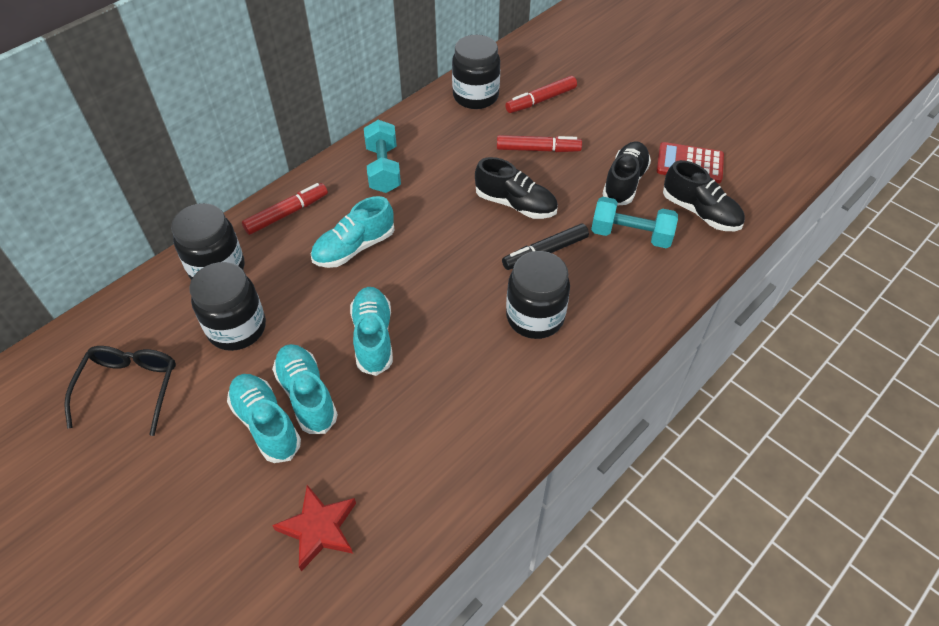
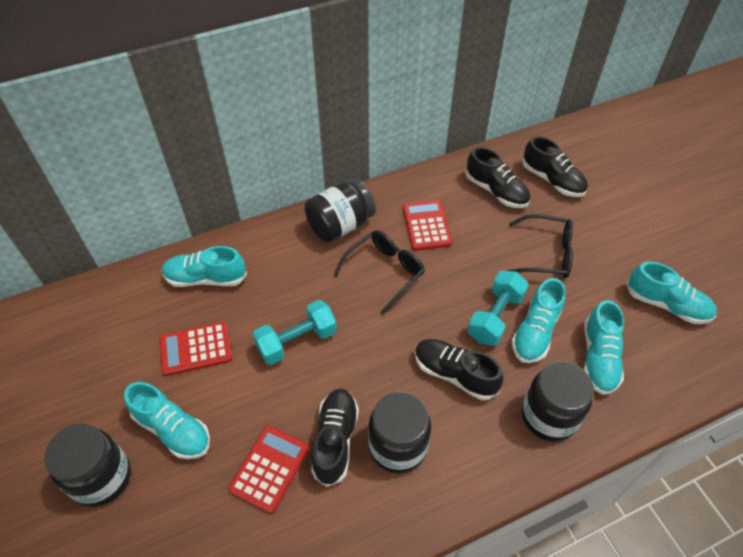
black glasses: 1 -> 2
black marker: 1 -> 0
black shoe: 3 -> 4
red calculator: 1 -> 3
red marker: 3 -> 0
red star: 1 -> 0
turquoise shoe: 4 -> 5

